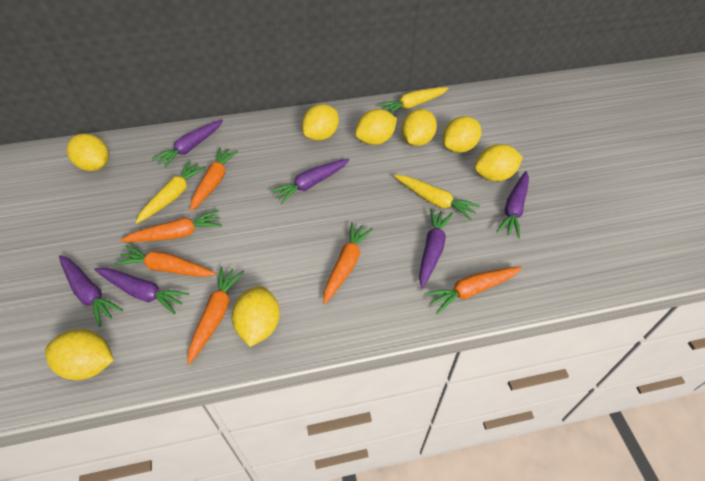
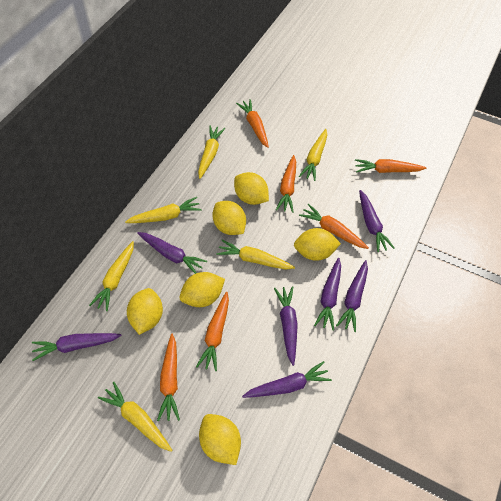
purple carrot: 6 -> 7
yellow carrot: 3 -> 6
yellow lemon: 8 -> 6

